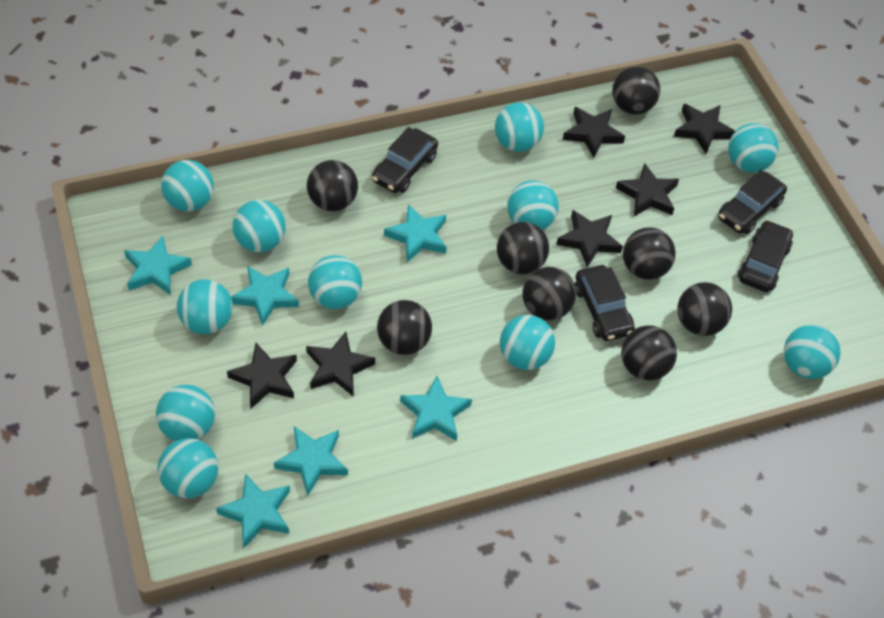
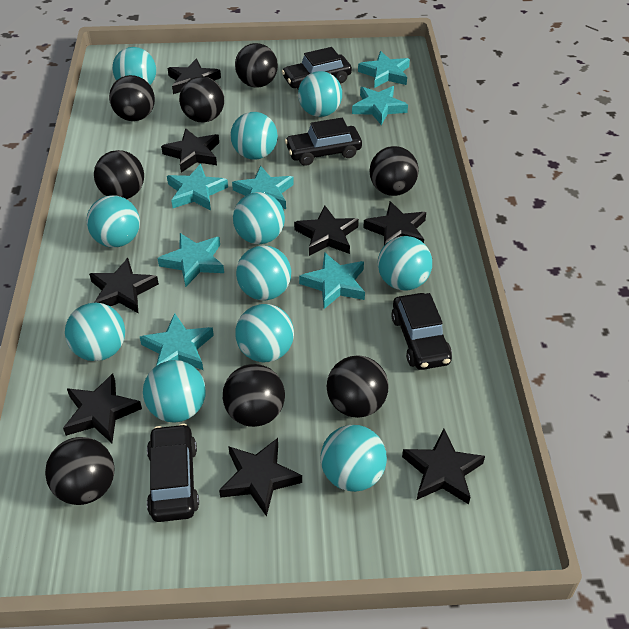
black star: 6 -> 8
turquoise star: 6 -> 7

